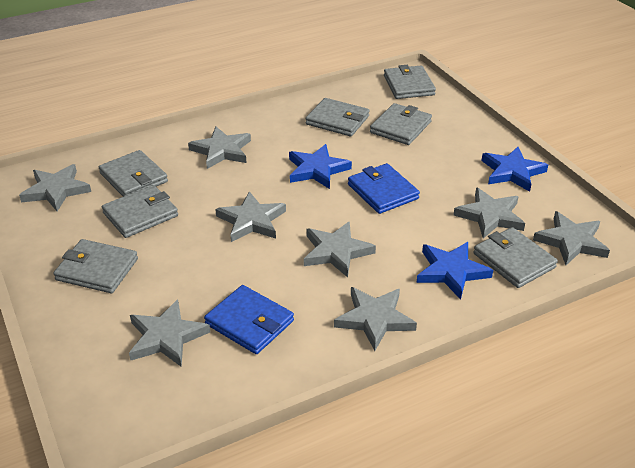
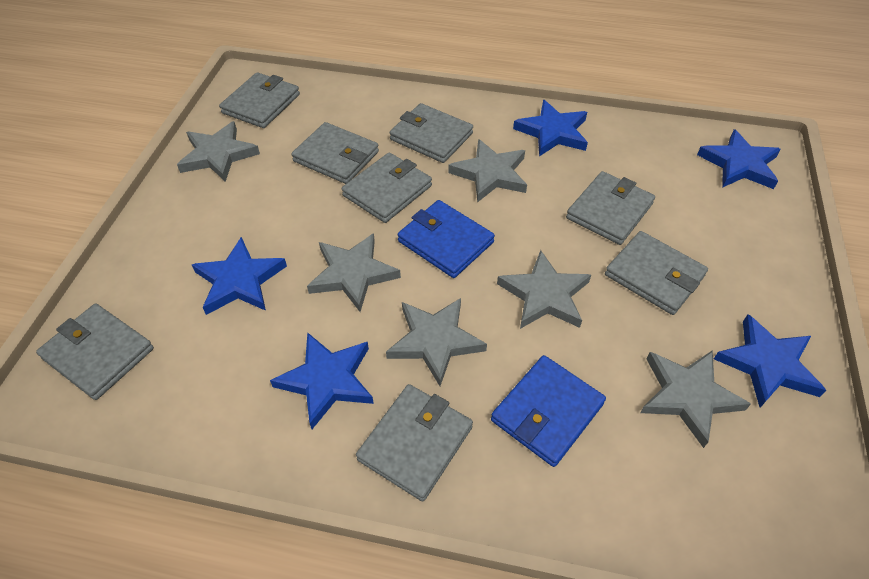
blue star: 3 -> 5
grey star: 8 -> 6
grey wallet: 7 -> 8

